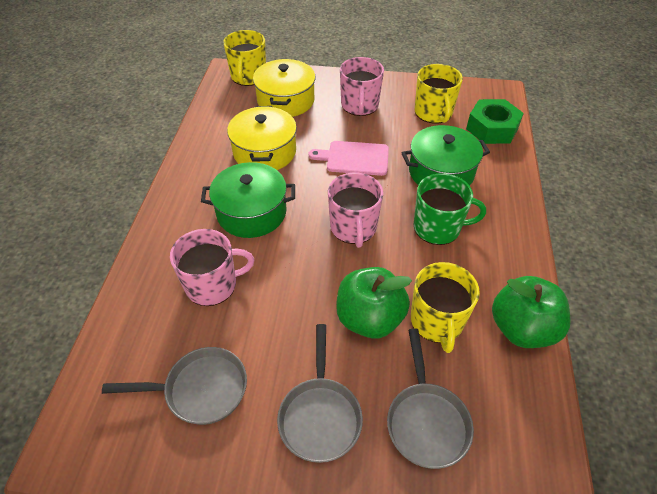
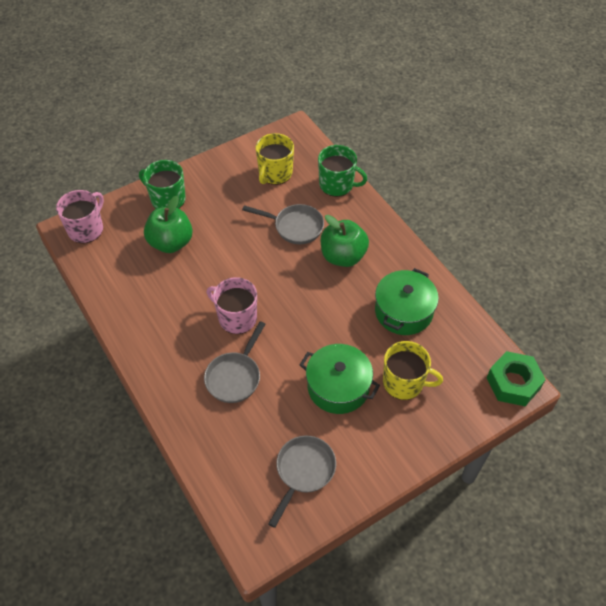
green mug: 1 -> 2
pink cutting board: 1 -> 0
pink mug: 3 -> 2
yellow mug: 3 -> 2
yellow pot: 2 -> 0

